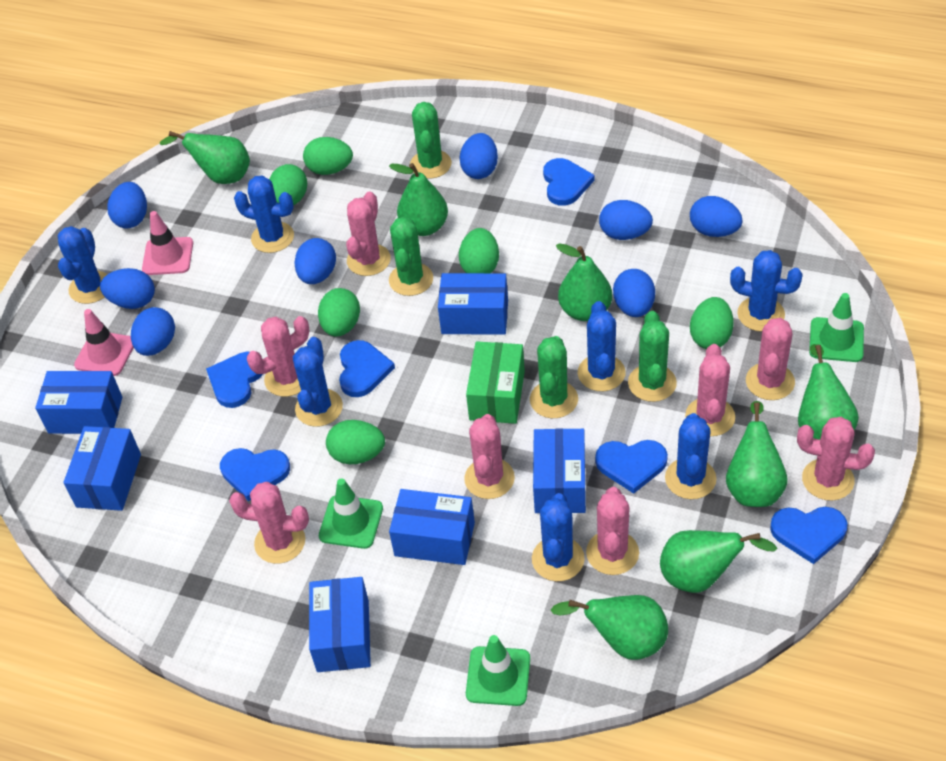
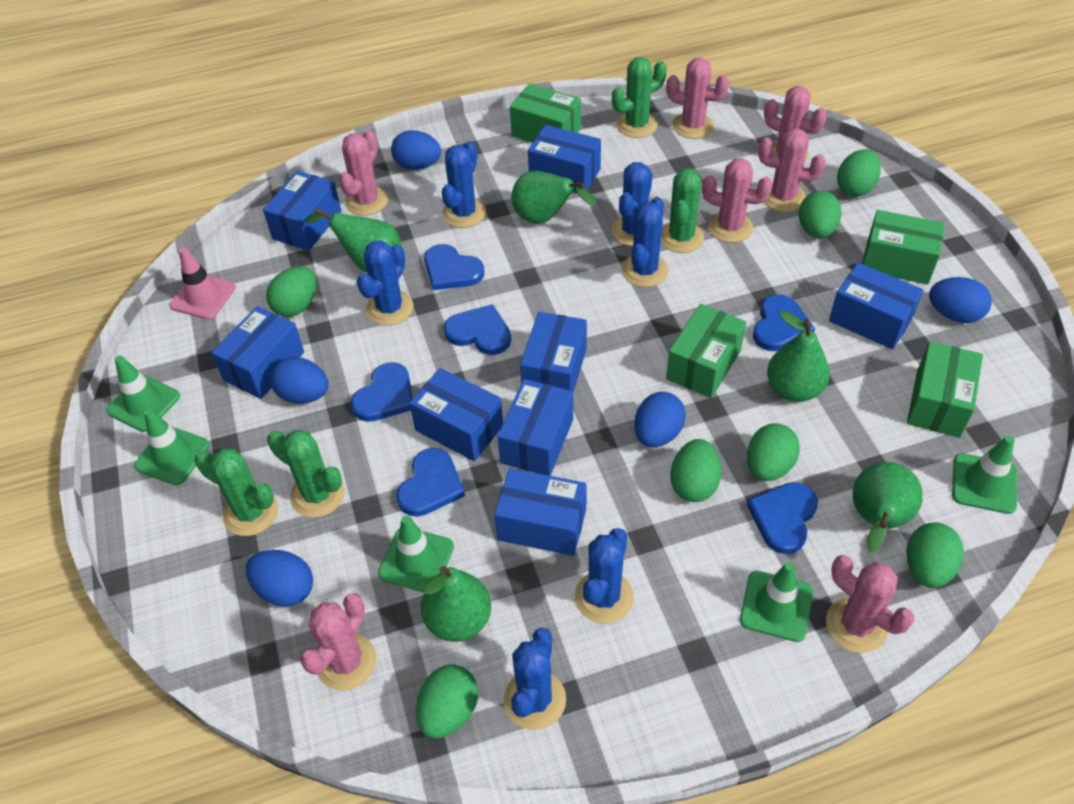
blue box: 6 -> 8
blue cactus: 7 -> 6
blue egg: 8 -> 5
green box: 1 -> 4
green egg: 6 -> 7
green pear: 7 -> 5
green traffic cone: 3 -> 5
pink cactus: 8 -> 7
pink traffic cone: 2 -> 1

